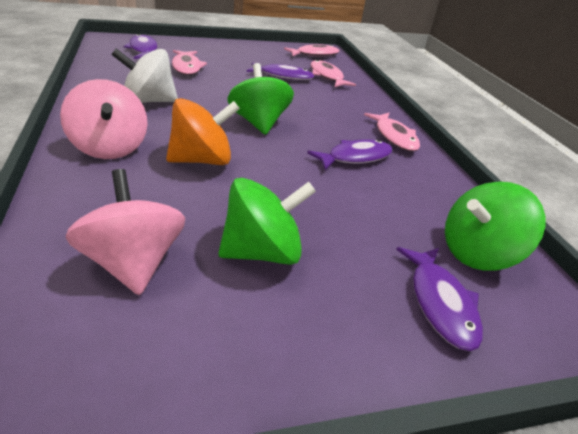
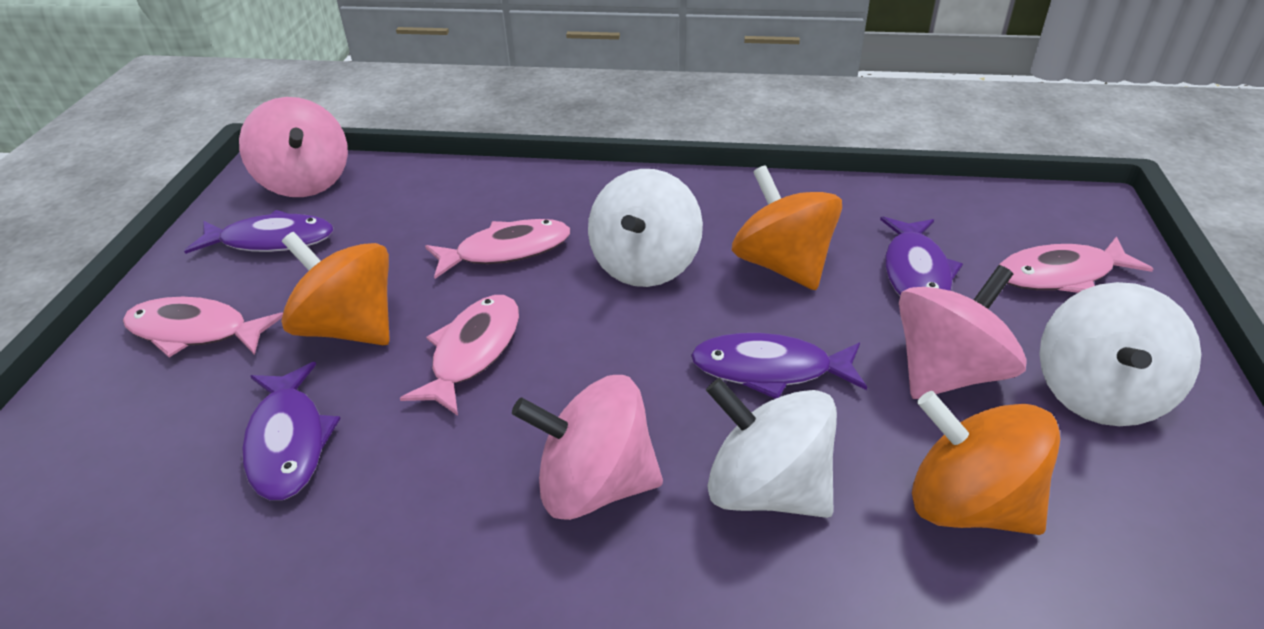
green spinning top: 3 -> 0
orange spinning top: 1 -> 3
pink spinning top: 2 -> 3
white spinning top: 1 -> 3

